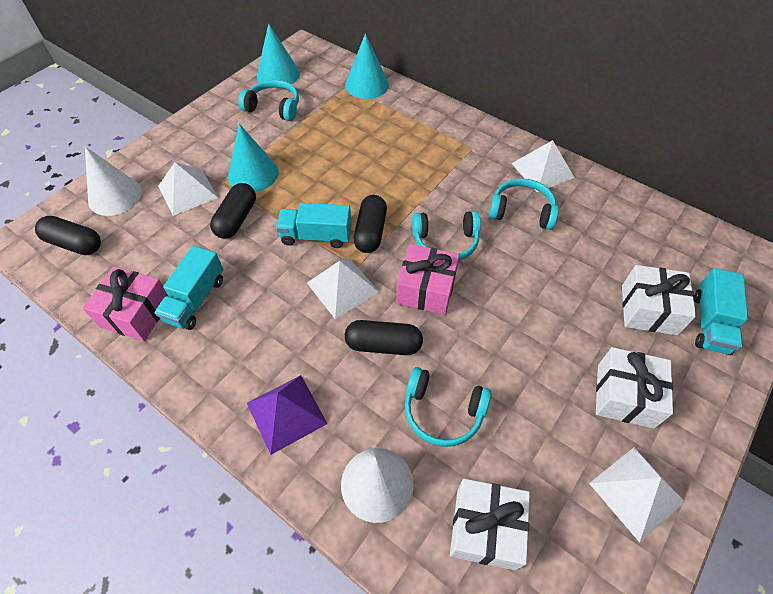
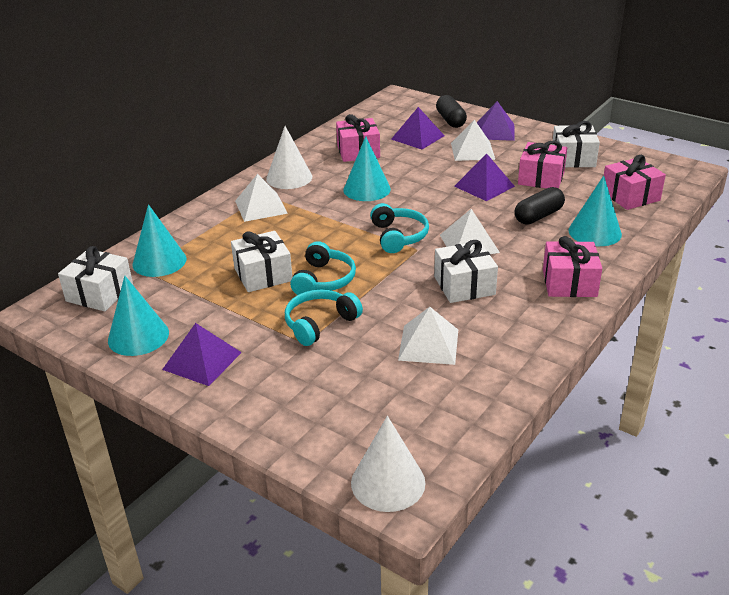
black capsule: 4 -> 2
pink gift: 2 -> 4
purple pyramid: 1 -> 4
turquoise cone: 3 -> 4
turquoise headphones: 4 -> 3
turquoise truck: 3 -> 0
white gift: 3 -> 4

